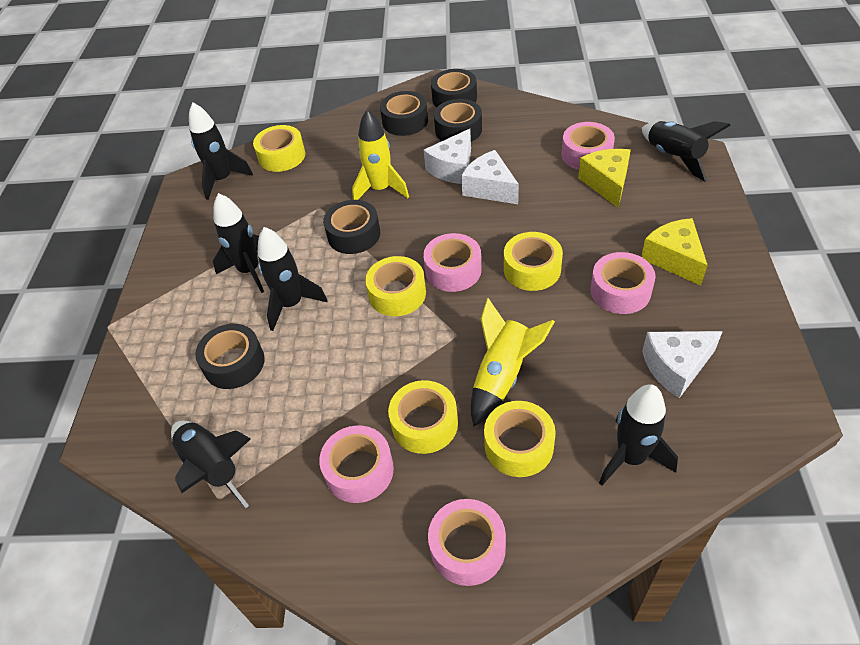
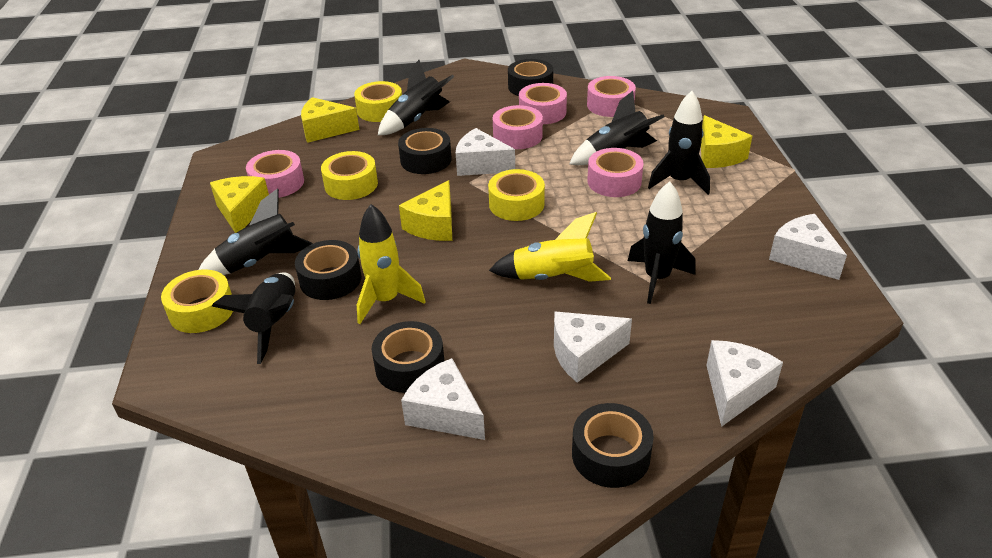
white cheese: 3 -> 5
yellow cheese: 2 -> 4
yellow tape: 5 -> 4

